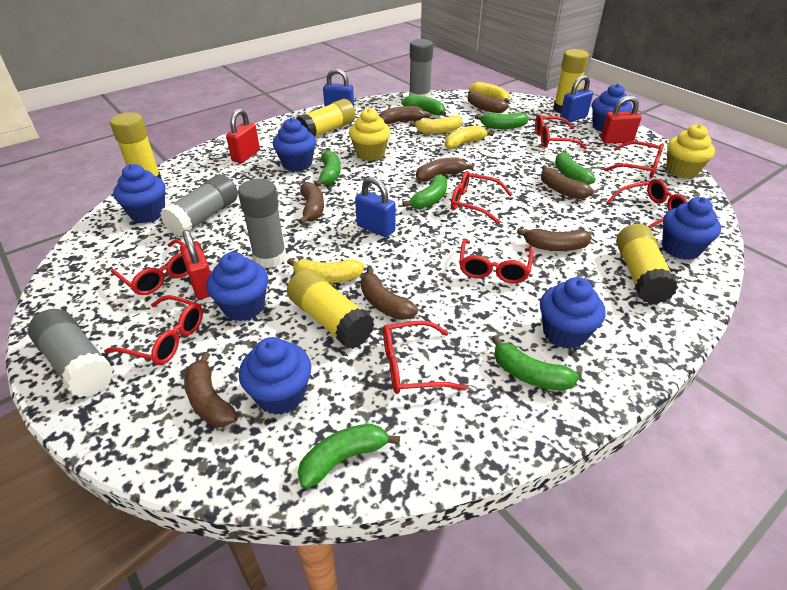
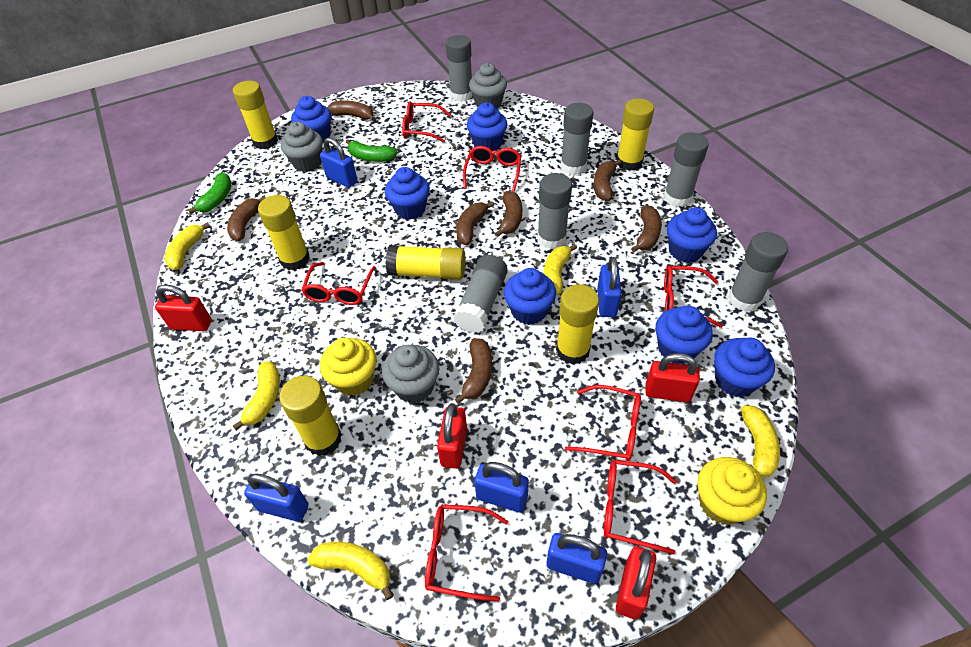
blue padlock: 3 -> 5
brown banana: 8 -> 7
green banana: 7 -> 2
grey cupcake: 0 -> 3
grey glue stick: 4 -> 6
red glasses: 8 -> 7
red padlock: 3 -> 4
yellow banana: 4 -> 5
yellow glue stick: 5 -> 6

